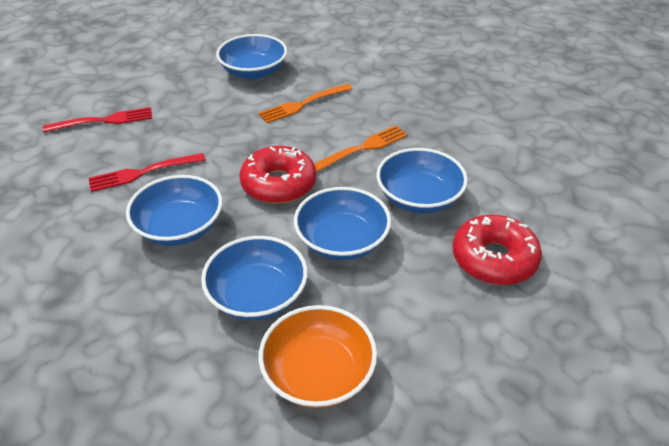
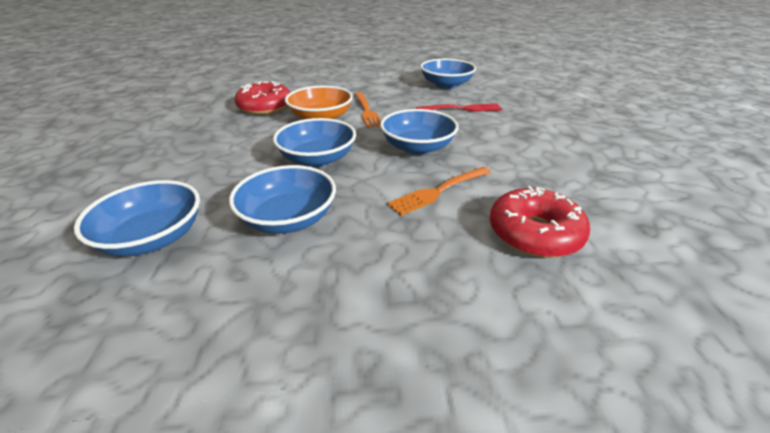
red fork: 2 -> 1

